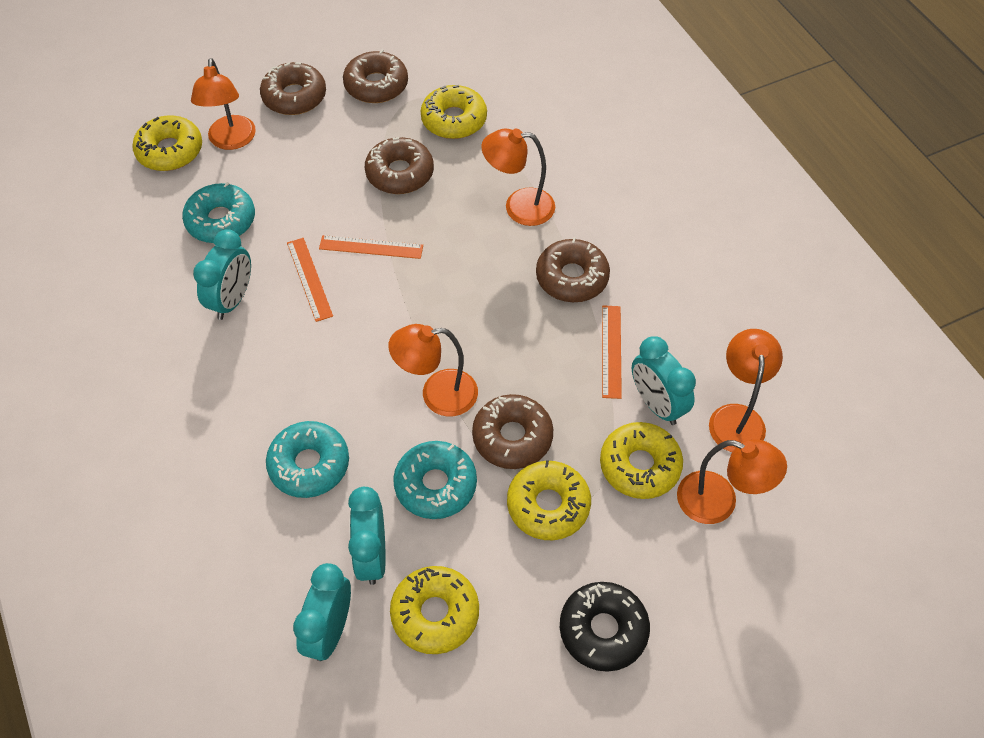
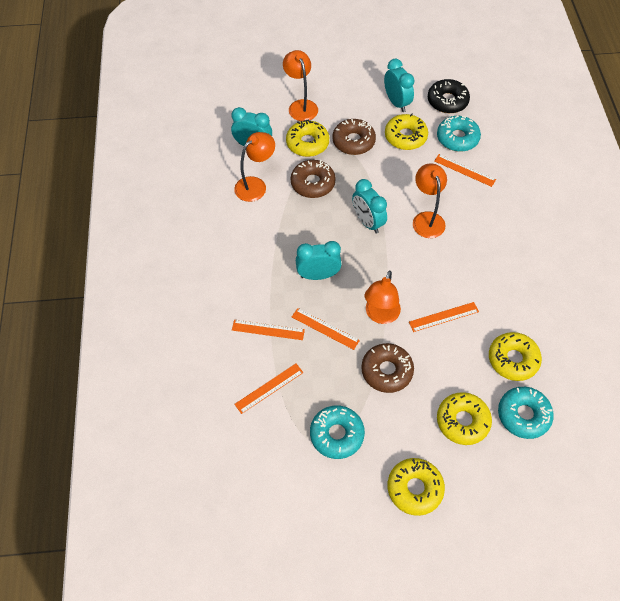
brown donut: 5 -> 3
orange lamp: 5 -> 4
orange ruler: 3 -> 5

